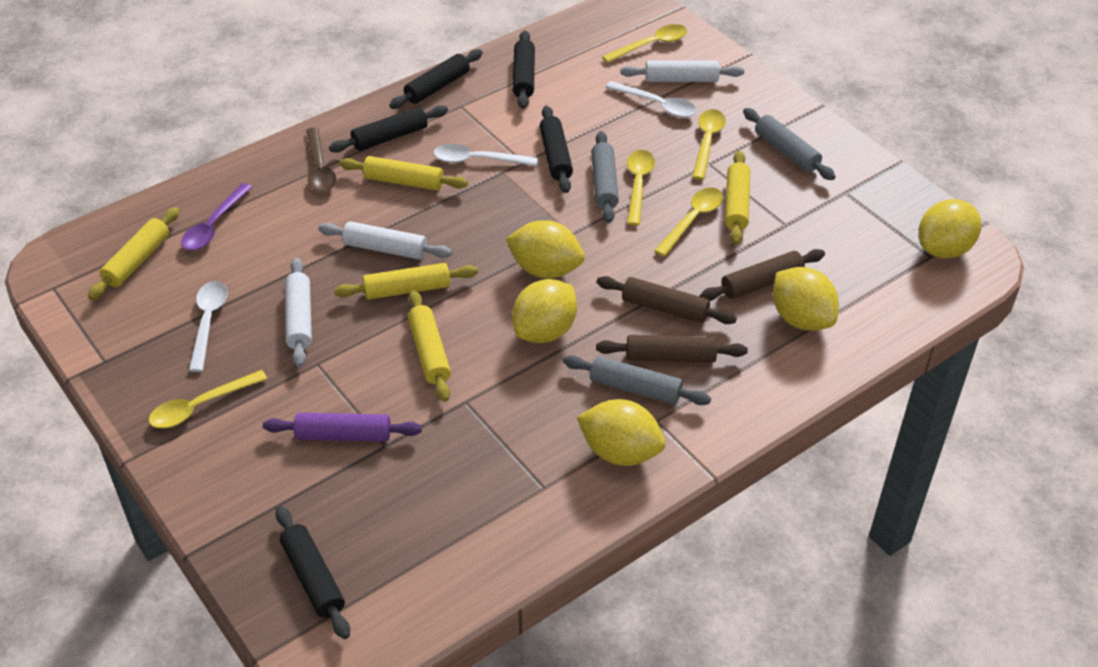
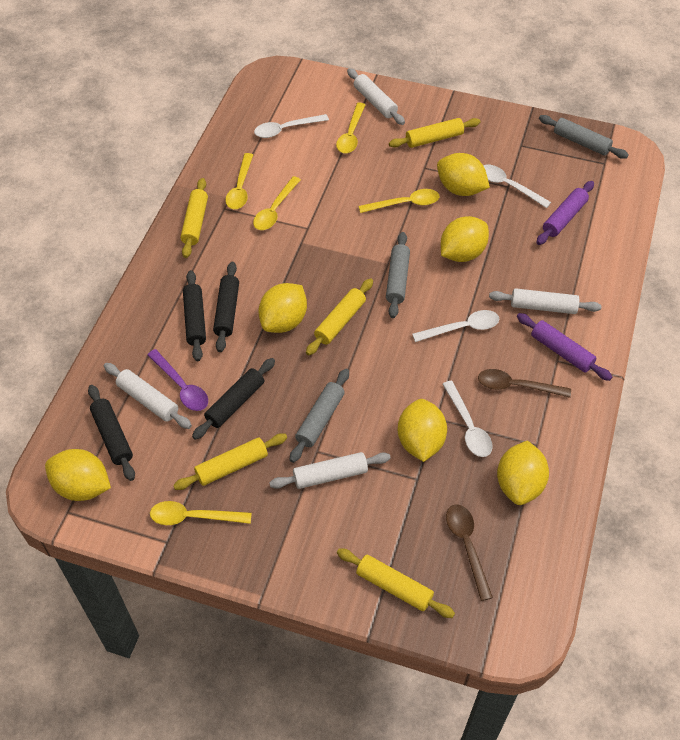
black rolling pin: 5 -> 4
brown rolling pin: 3 -> 0
brown spoon: 1 -> 2
purple rolling pin: 1 -> 2
white rolling pin: 3 -> 4
white spoon: 3 -> 4
yellow lemon: 5 -> 6

